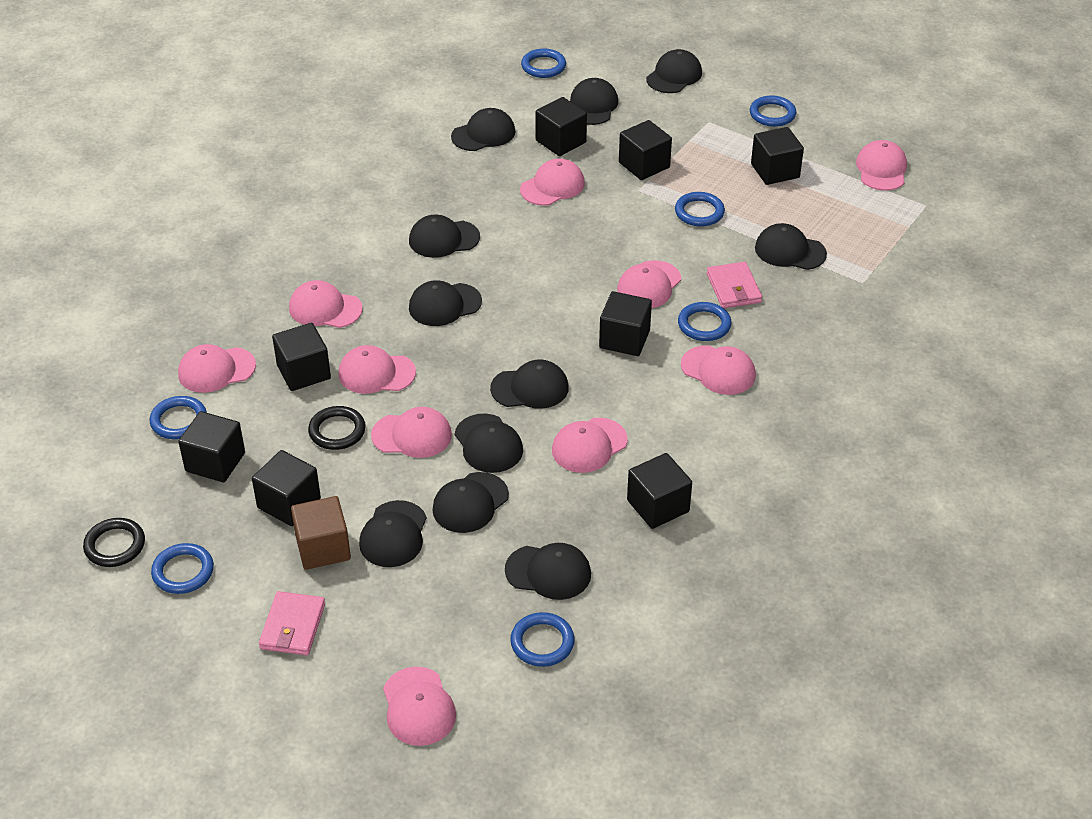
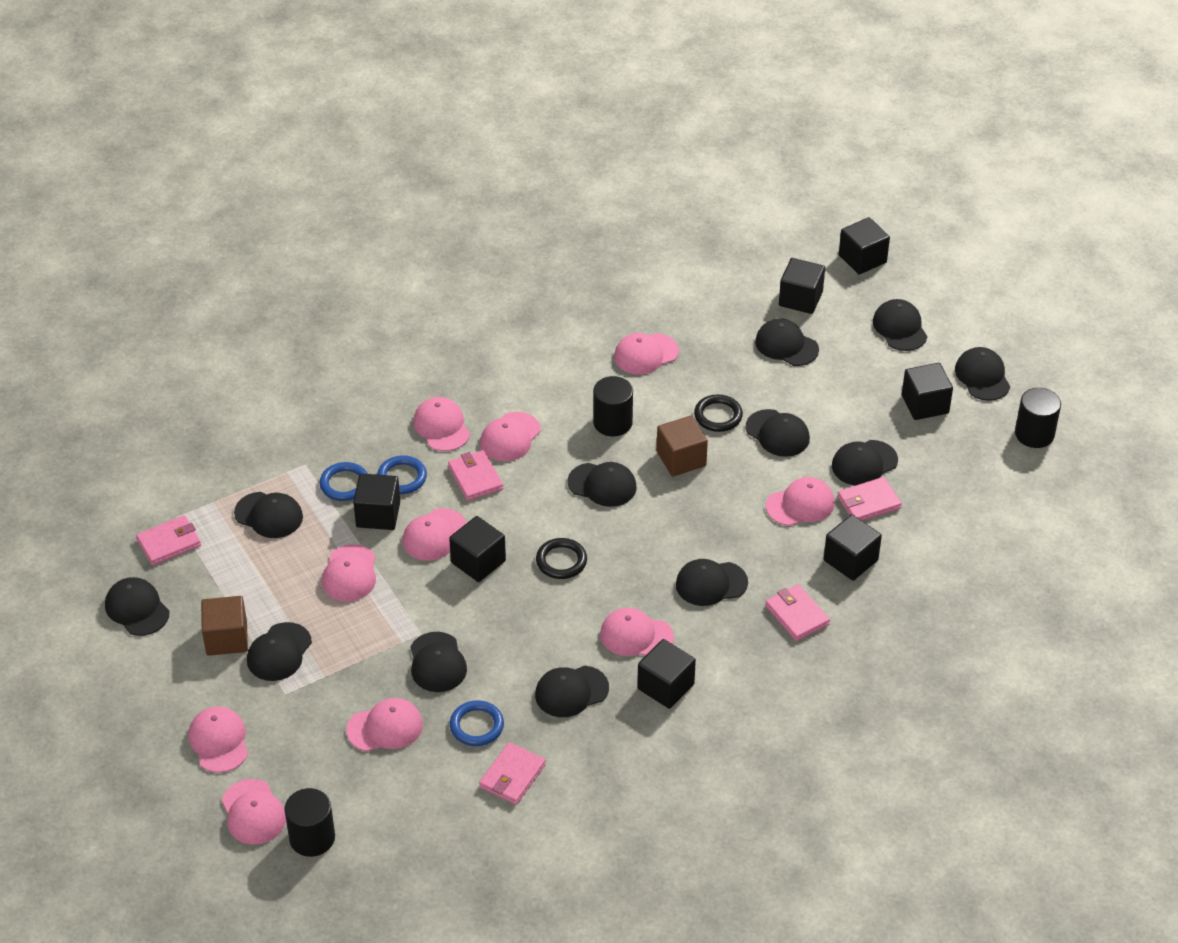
black cap: 11 -> 12
black cube: 8 -> 7
black cylinder: 0 -> 3
blue ring: 7 -> 3
brown cube: 1 -> 2
pink wallet: 2 -> 5

